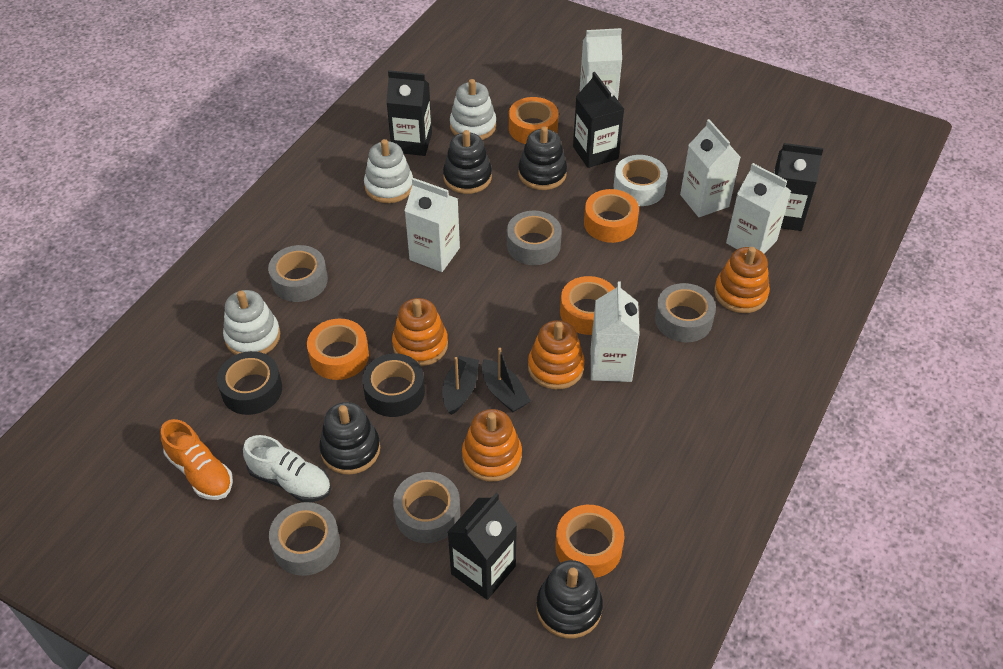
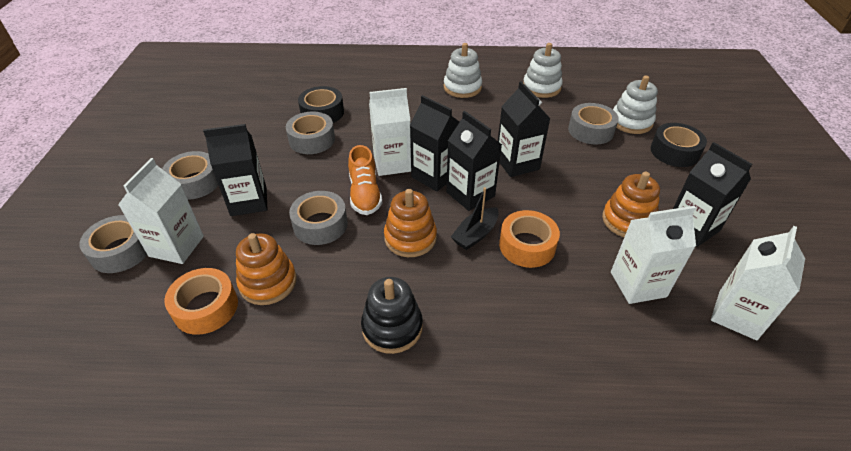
black boat: 2 -> 1
black carton: 4 -> 5
black stacking toy: 4 -> 1
orange stacking toy: 4 -> 3
orange tape: 5 -> 2
white carton: 5 -> 4
white shoe: 1 -> 0
white tape: 1 -> 0

